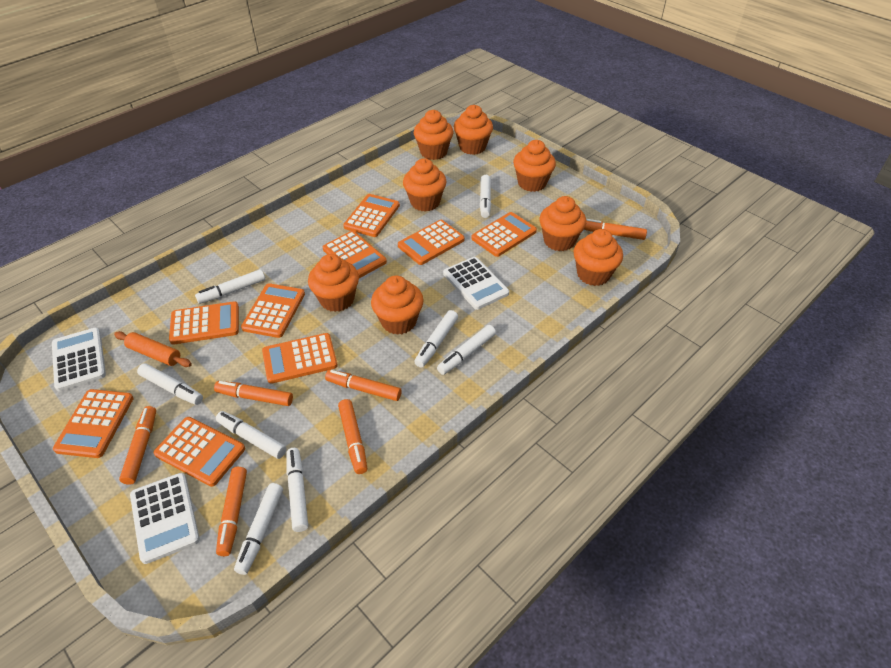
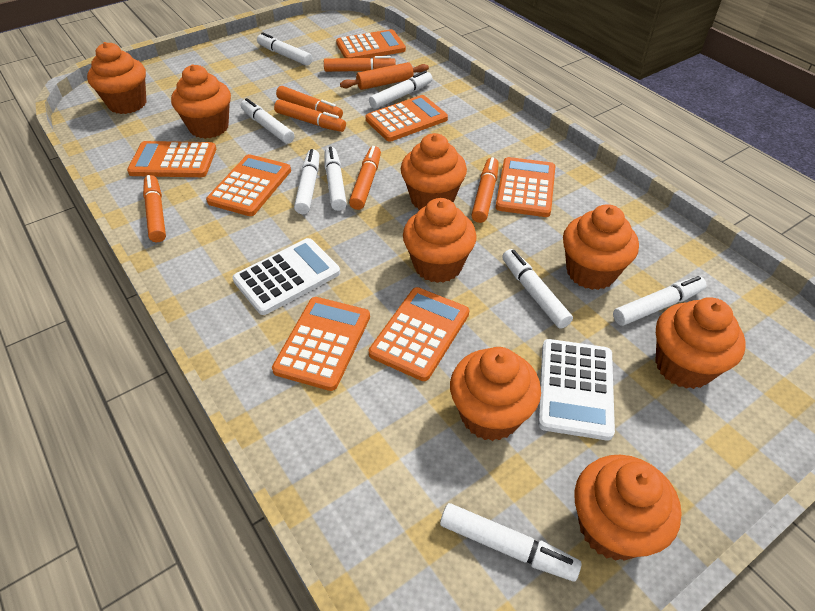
orange calculator: 9 -> 7
white calculator: 3 -> 2

